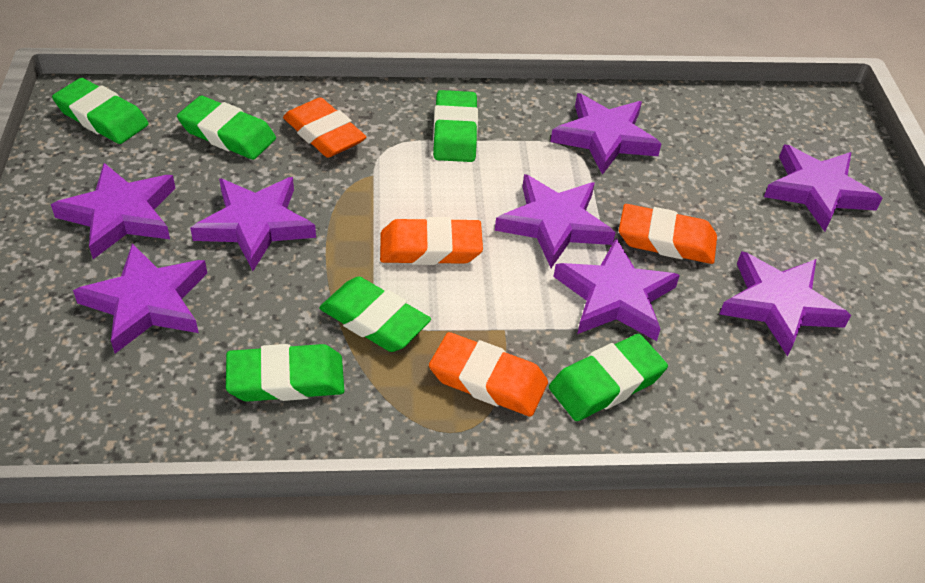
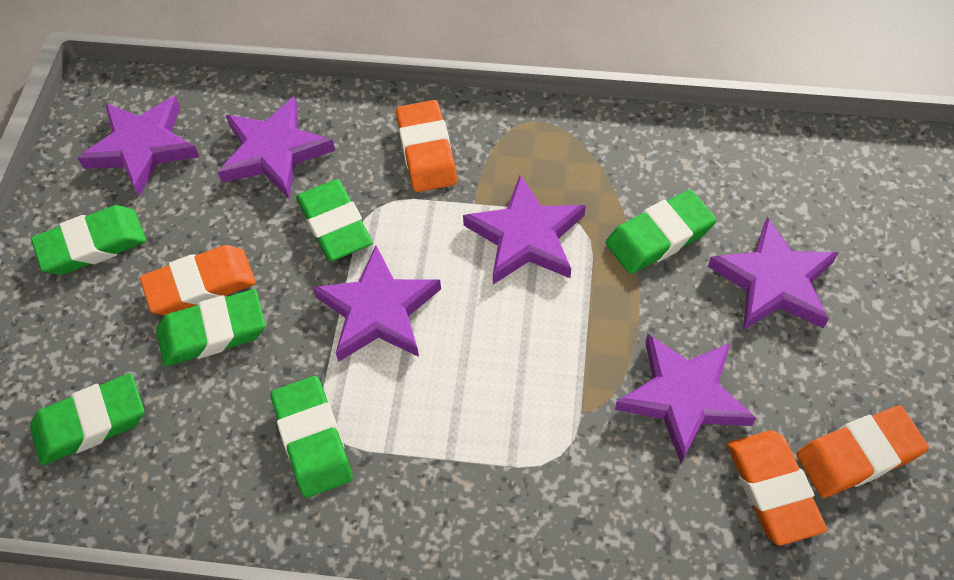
purple star: 8 -> 6

